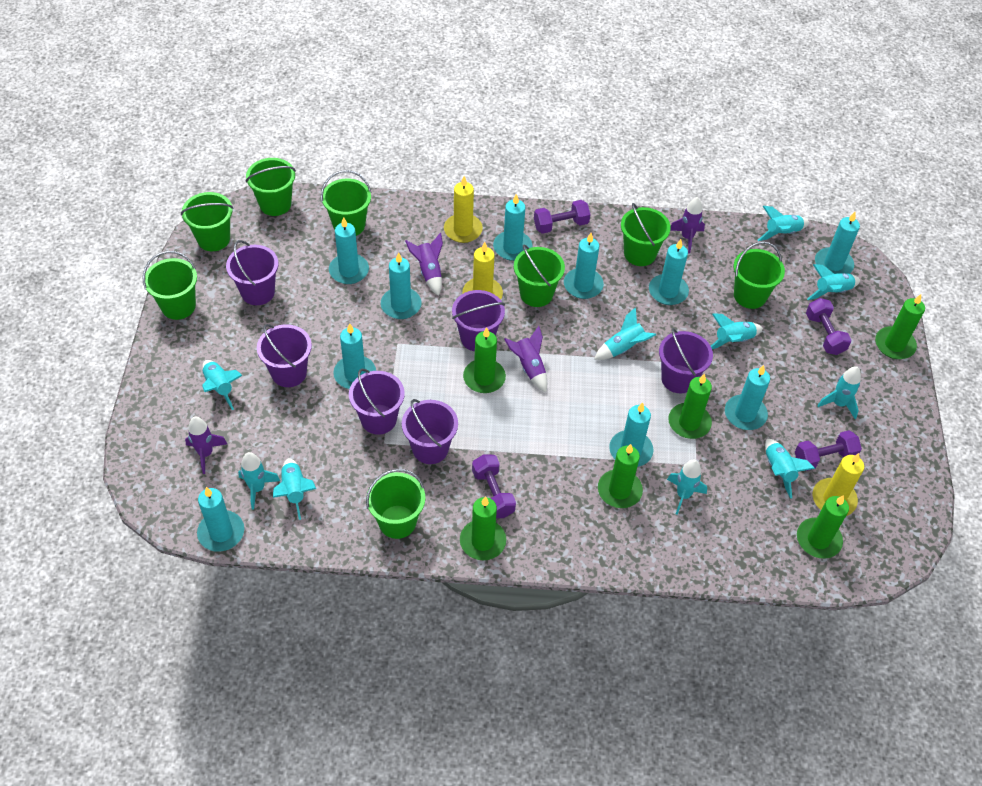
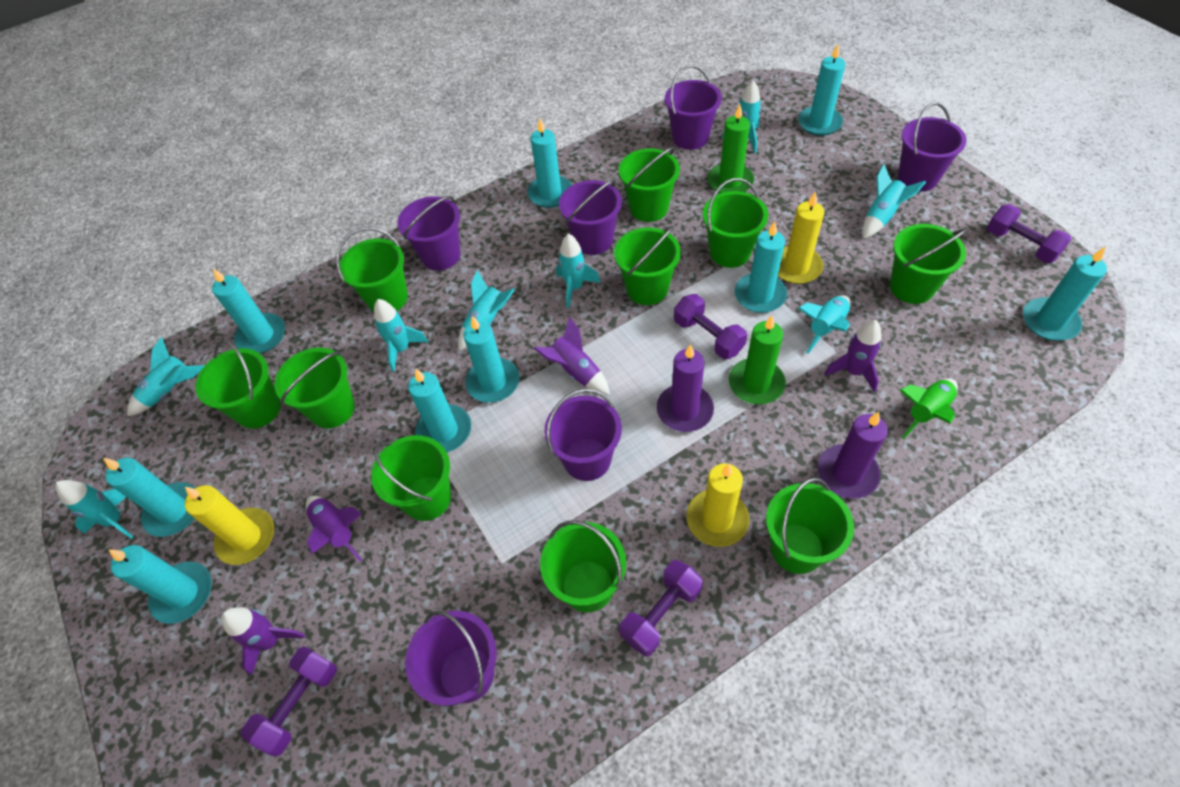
green bucket: 8 -> 10
green candle: 6 -> 2
green rocket: 0 -> 1
purple candle: 0 -> 2
turquoise candle: 10 -> 9
turquoise rocket: 10 -> 8

